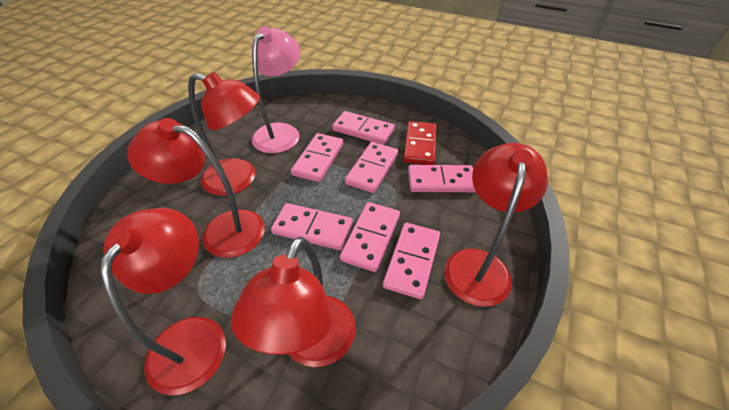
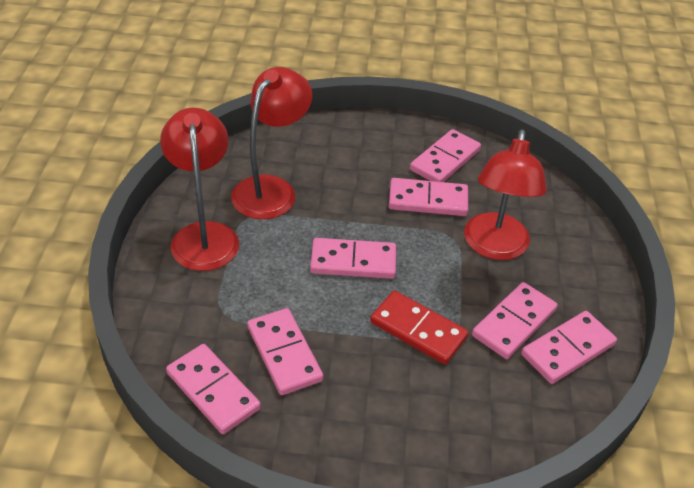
pink lamp: 1 -> 0
red lamp: 5 -> 3

